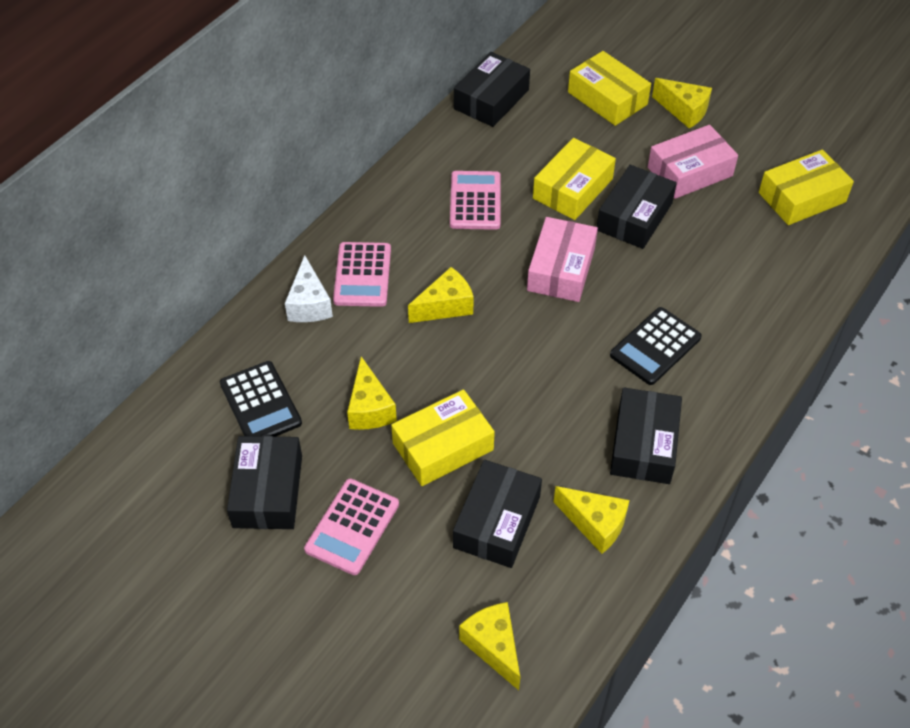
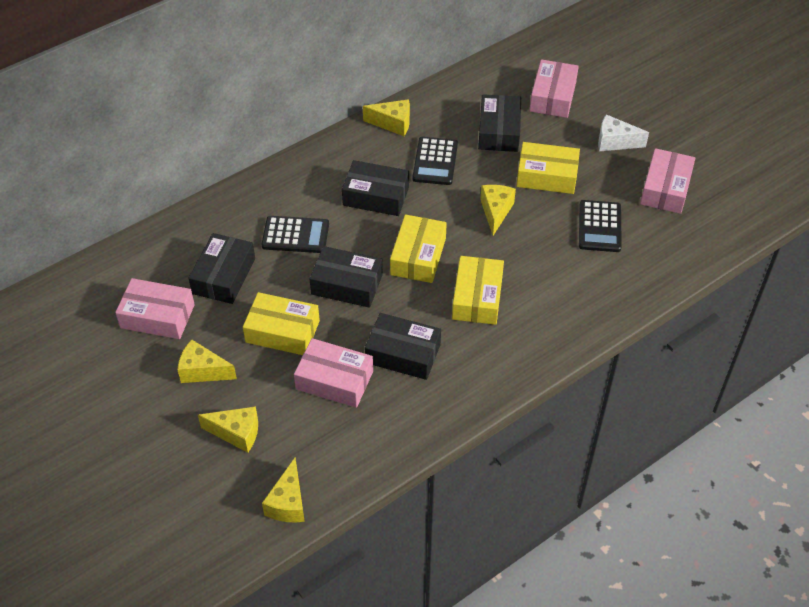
black calculator: 2 -> 3
pink box: 2 -> 4
pink calculator: 3 -> 0

